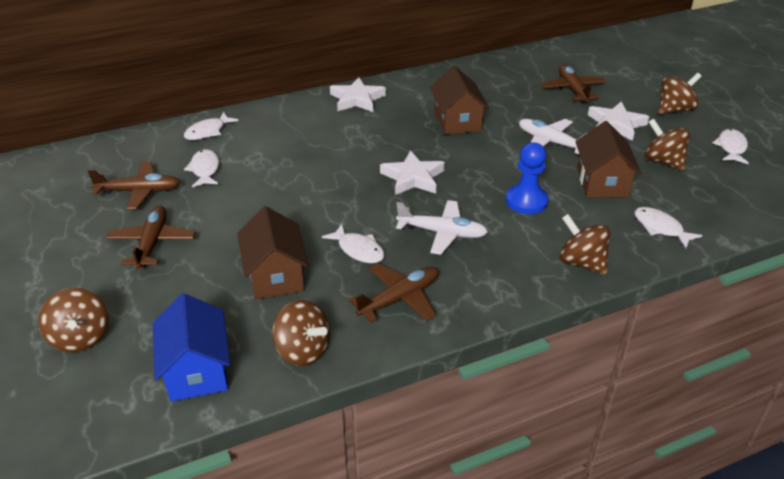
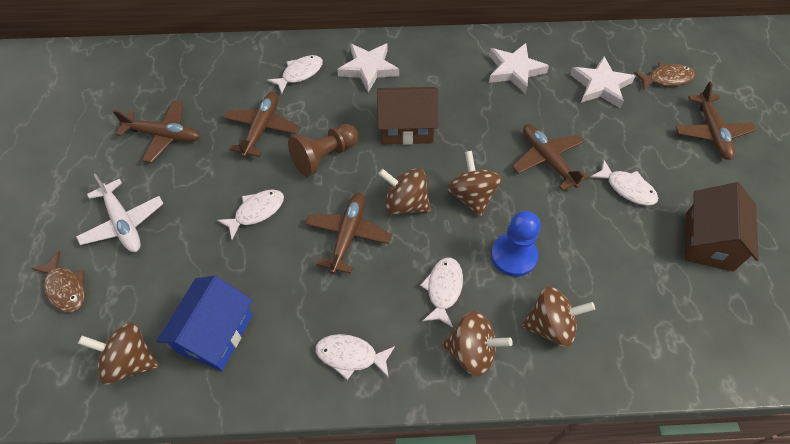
brown fish: 0 -> 2
brown house: 3 -> 2
brown pawn: 0 -> 1
brown plane: 4 -> 5
white plane: 2 -> 1

